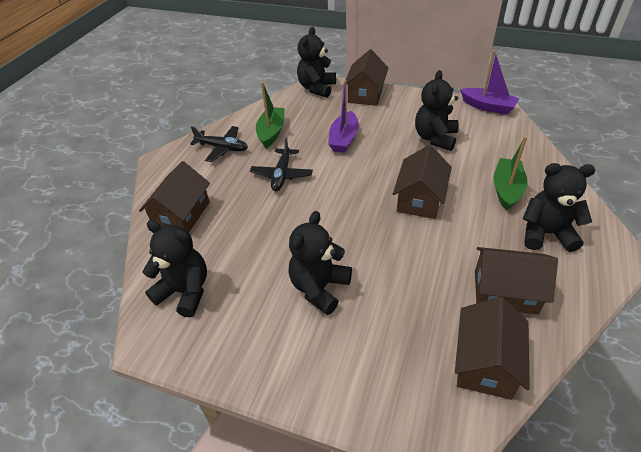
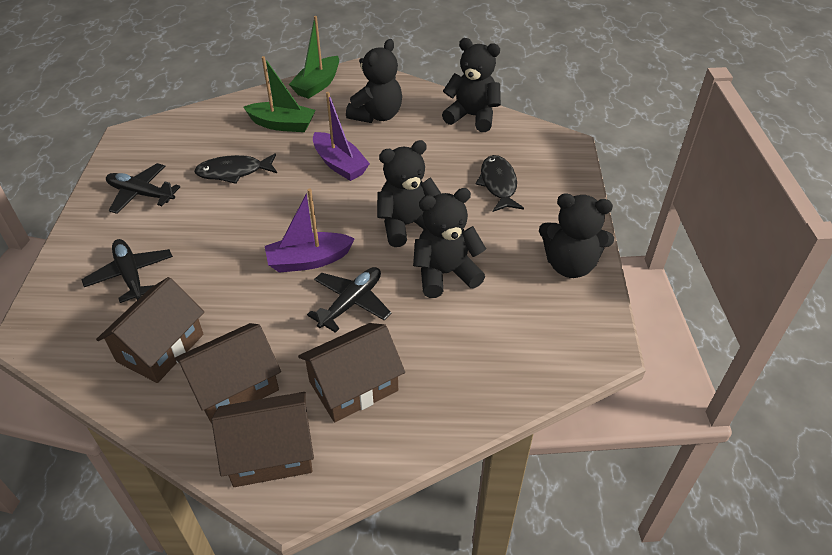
black fish: 0 -> 2
black plane: 2 -> 3
brown house: 5 -> 4

